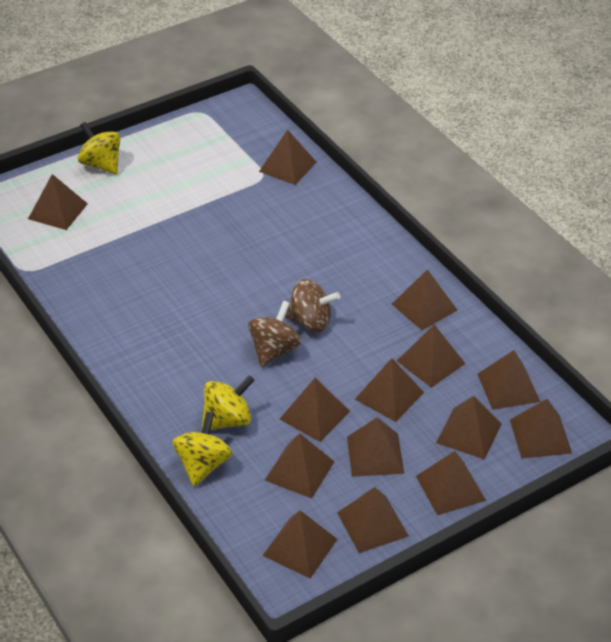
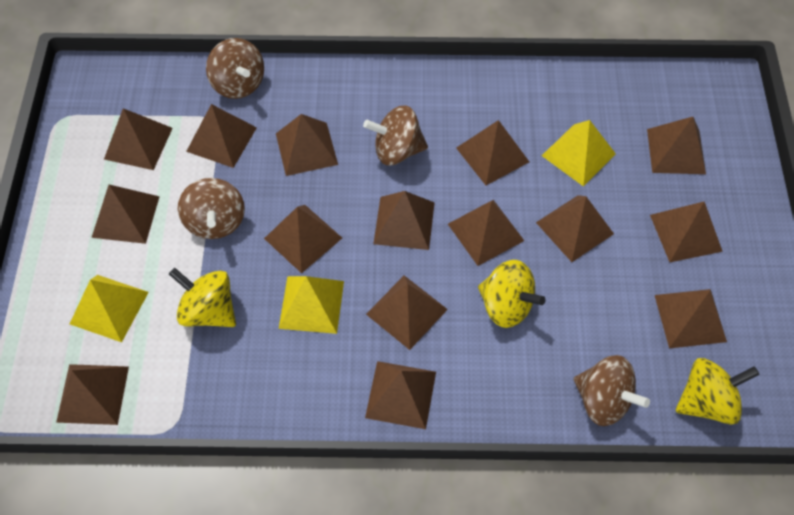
brown pyramid: 14 -> 15
brown spinning top: 2 -> 4
yellow pyramid: 0 -> 3

